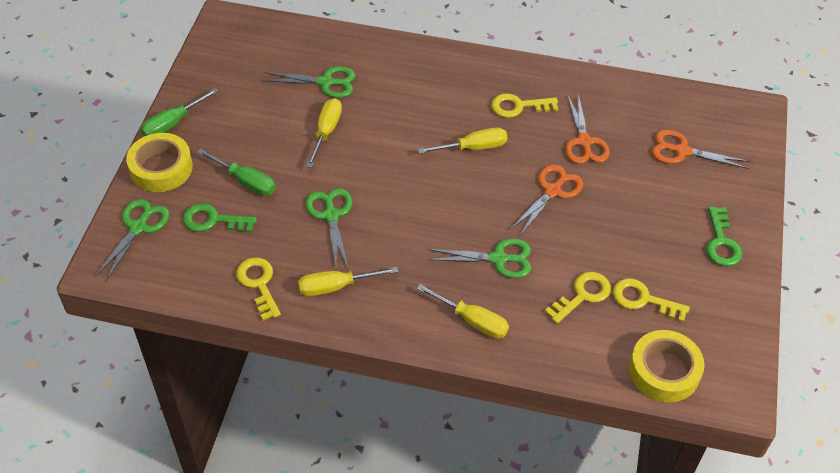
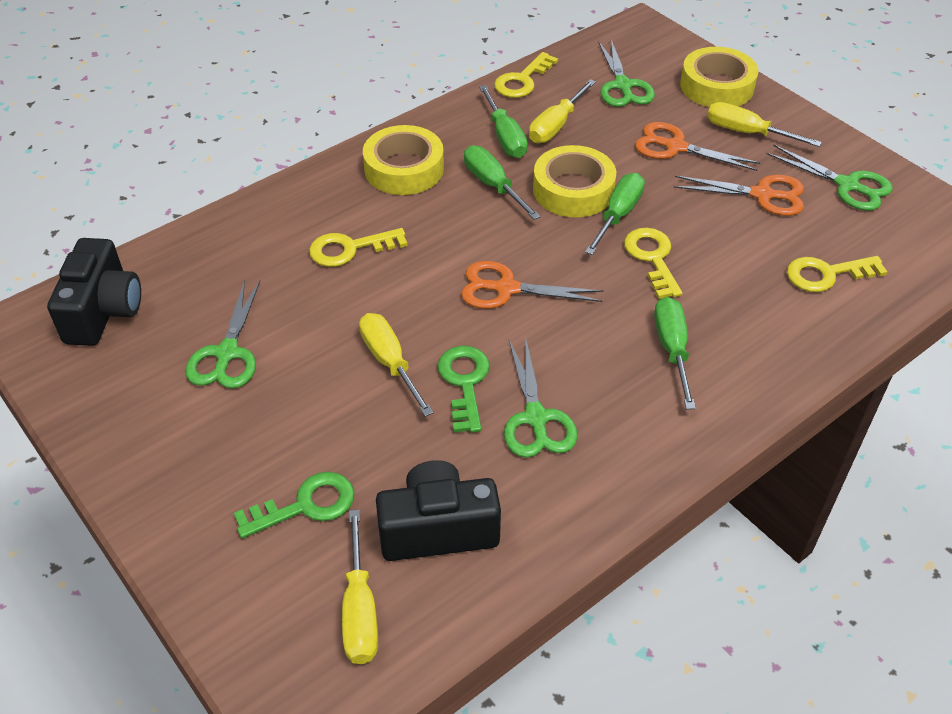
black camera: 0 -> 2
green screwdriver: 2 -> 4
yellow tape: 2 -> 3

